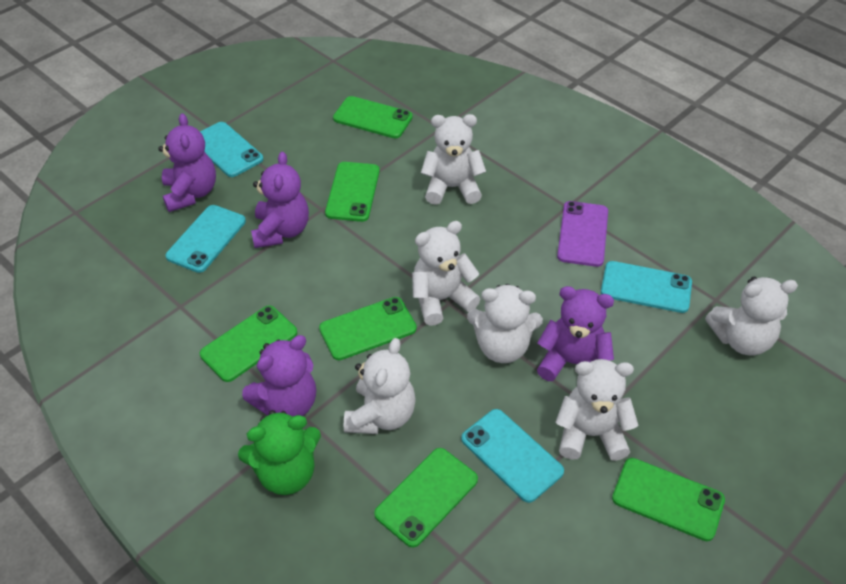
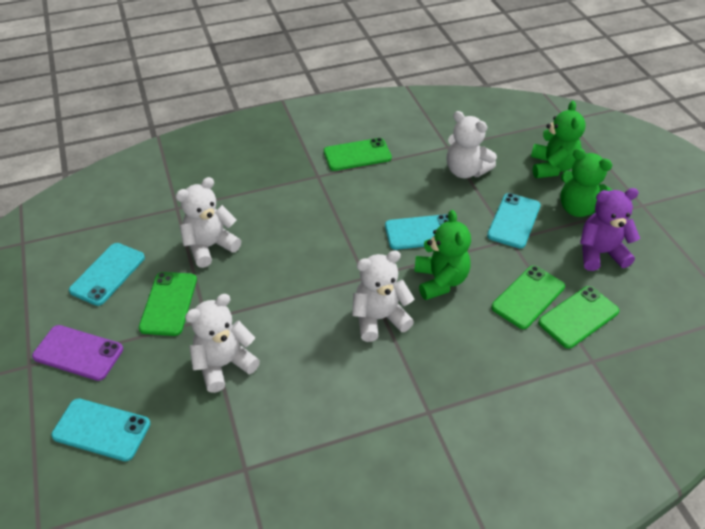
green phone: 6 -> 4
green teddy bear: 1 -> 3
purple teddy bear: 4 -> 1
white teddy bear: 6 -> 4

